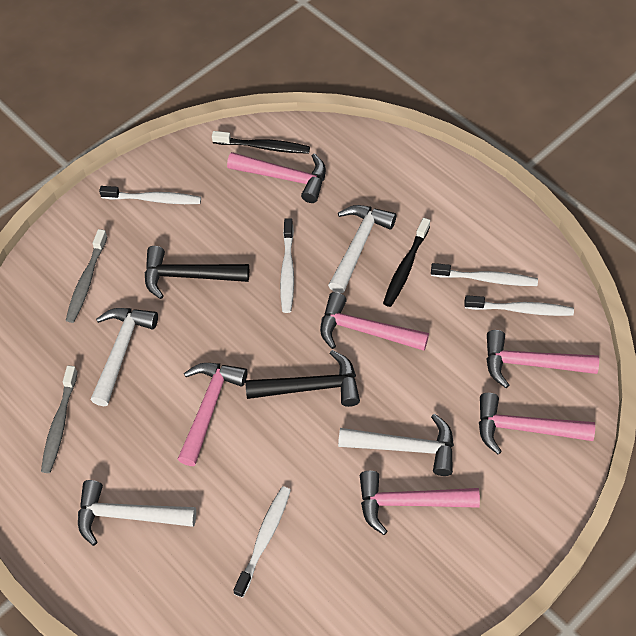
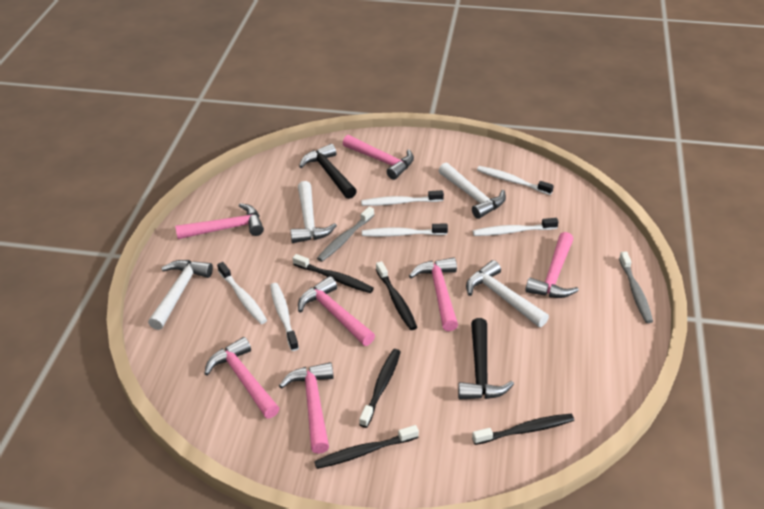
black toothbrush: 2 -> 5
pink hammer: 6 -> 7
white toothbrush: 5 -> 6

